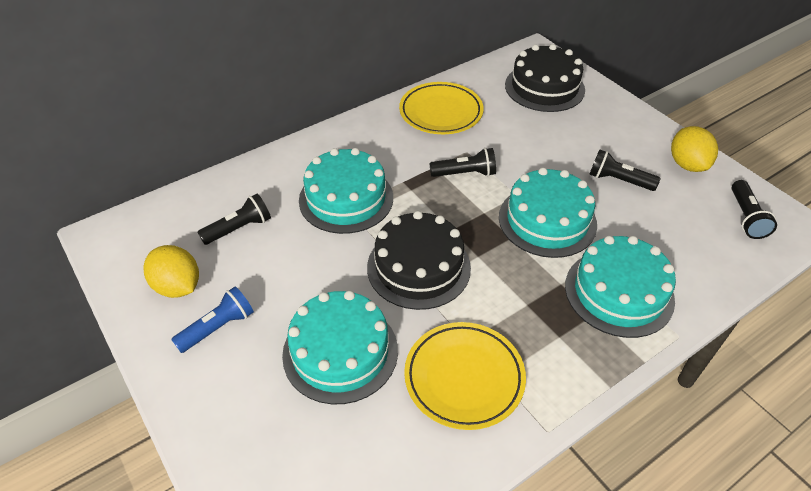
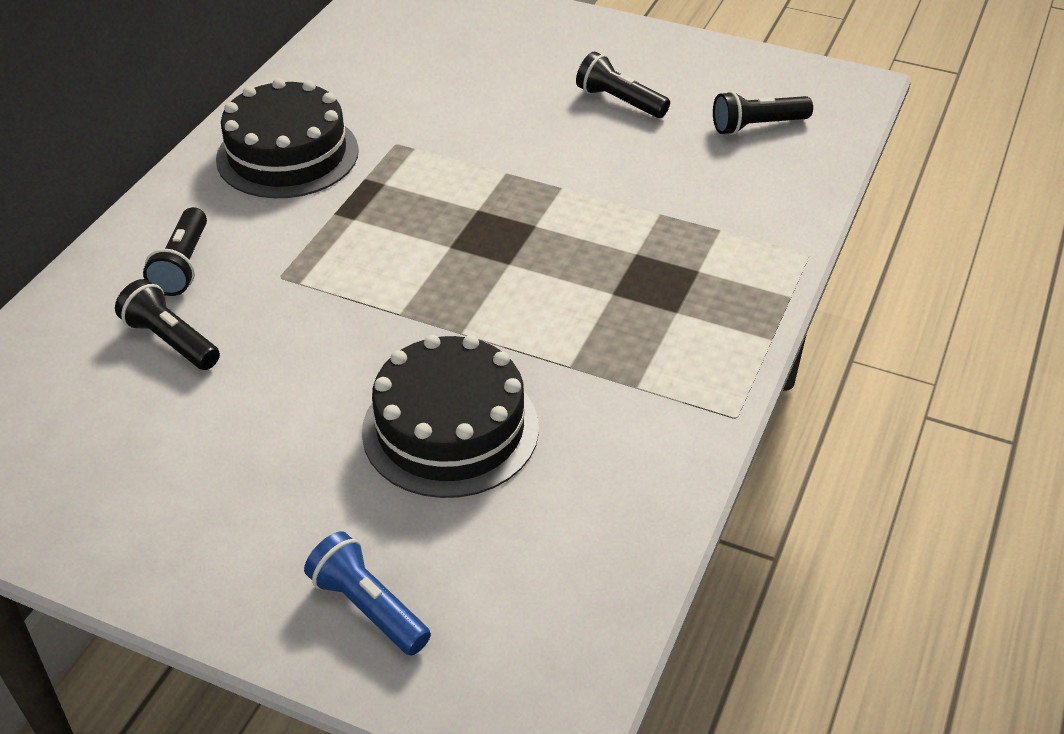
turquoise cake: 4 -> 0
yellow lemon: 2 -> 0
yellow plate: 2 -> 0

